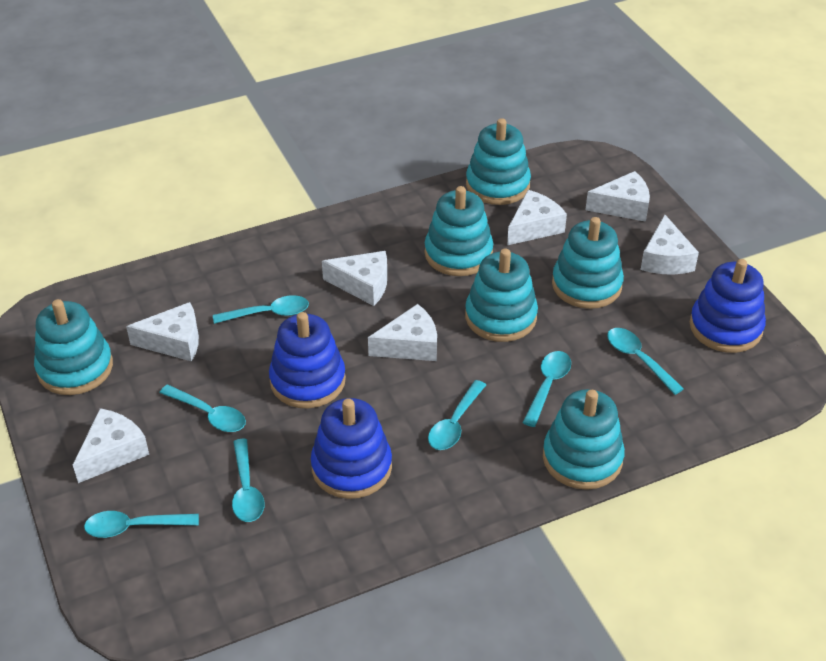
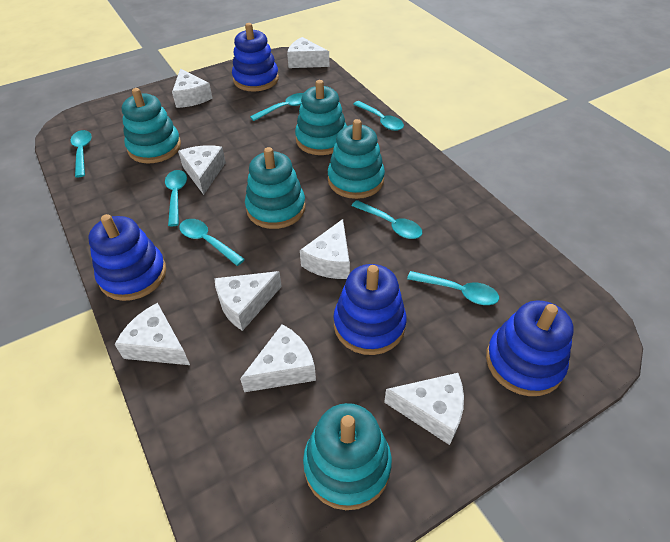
blue stacking toy: 3 -> 4
turquoise stacking toy: 6 -> 5
white cheese: 7 -> 8

